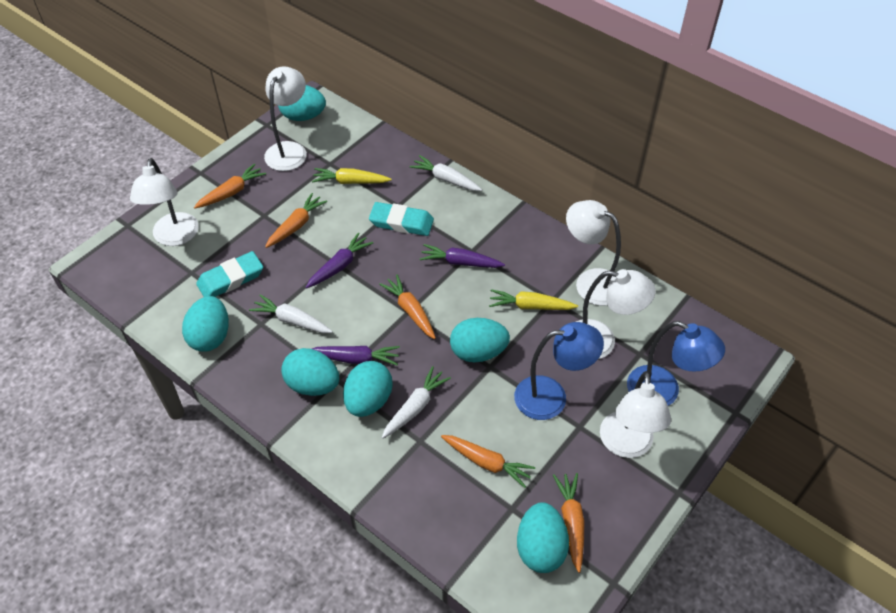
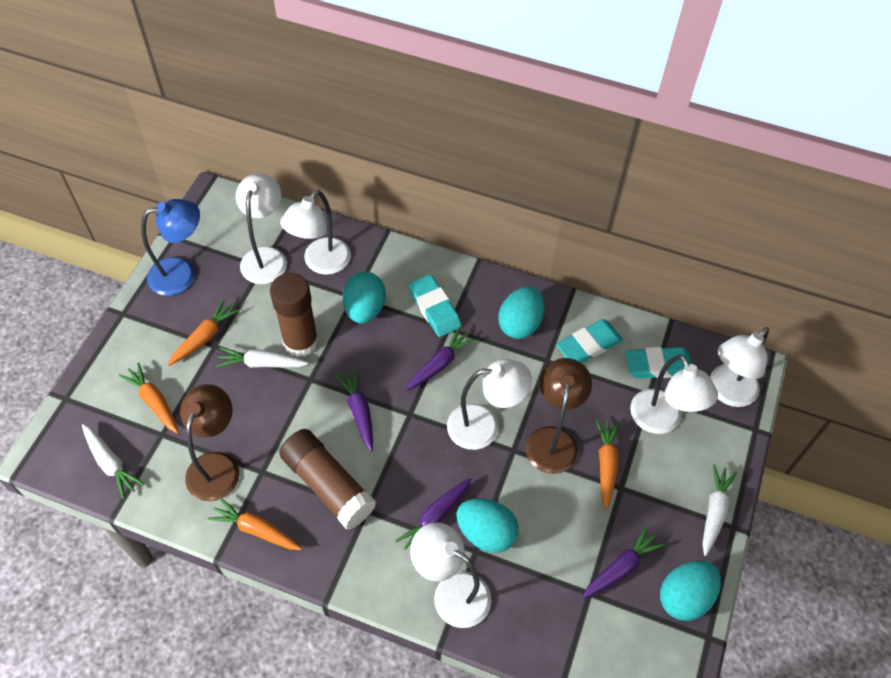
blue lamp: 2 -> 1
brown glue stick: 0 -> 2
brown lamp: 0 -> 2
orange carrot: 5 -> 4
purple carrot: 3 -> 4
turquoise egg: 6 -> 4
turquoise eraser: 2 -> 3
white lamp: 5 -> 6
yellow carrot: 2 -> 0

